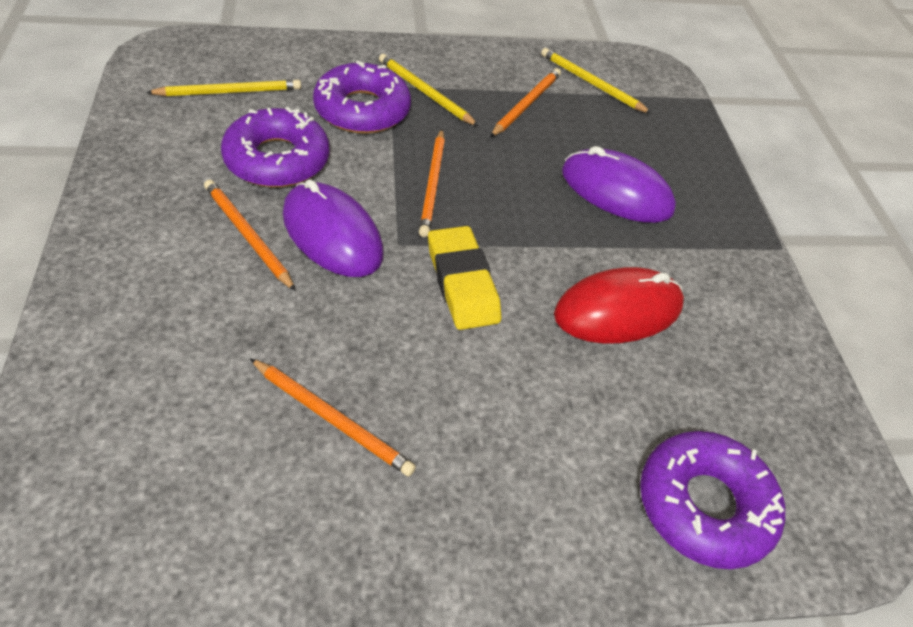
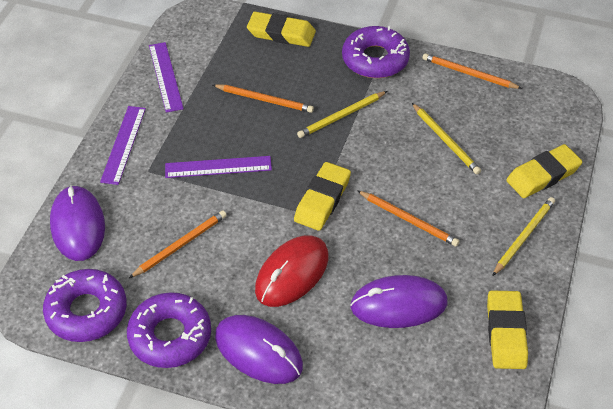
purple mouse: 2 -> 3
purple ruler: 0 -> 3
yellow eraser: 1 -> 4

